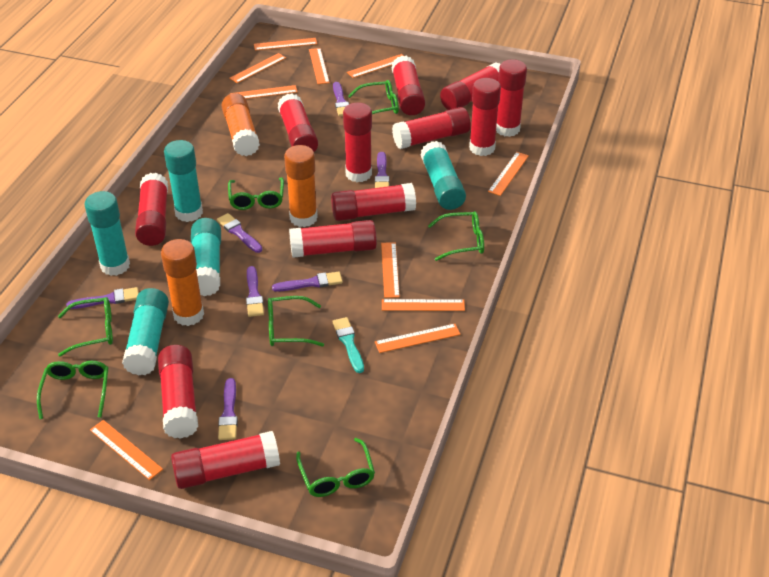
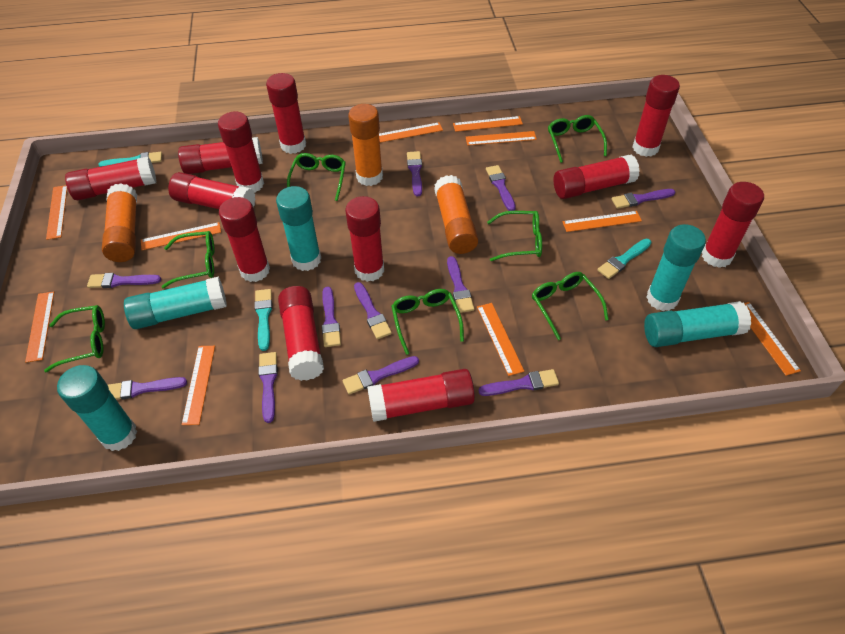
purple brush: 7 -> 11
turquoise brush: 1 -> 3

